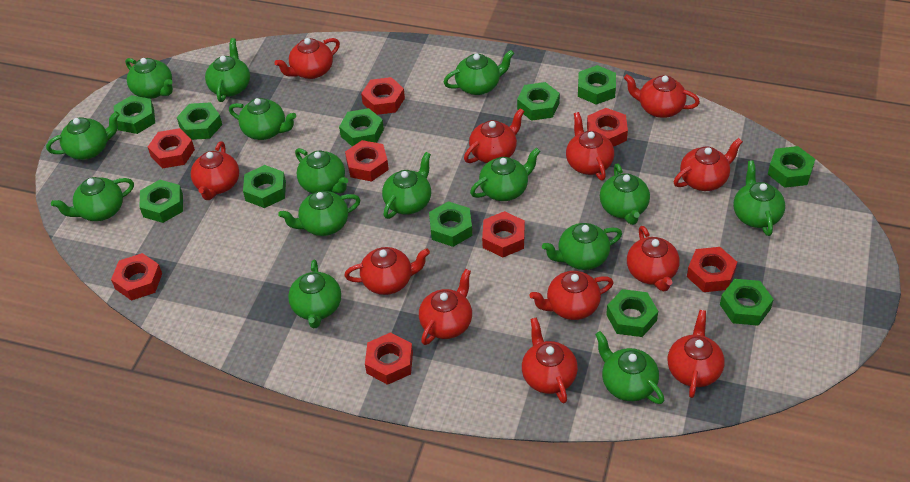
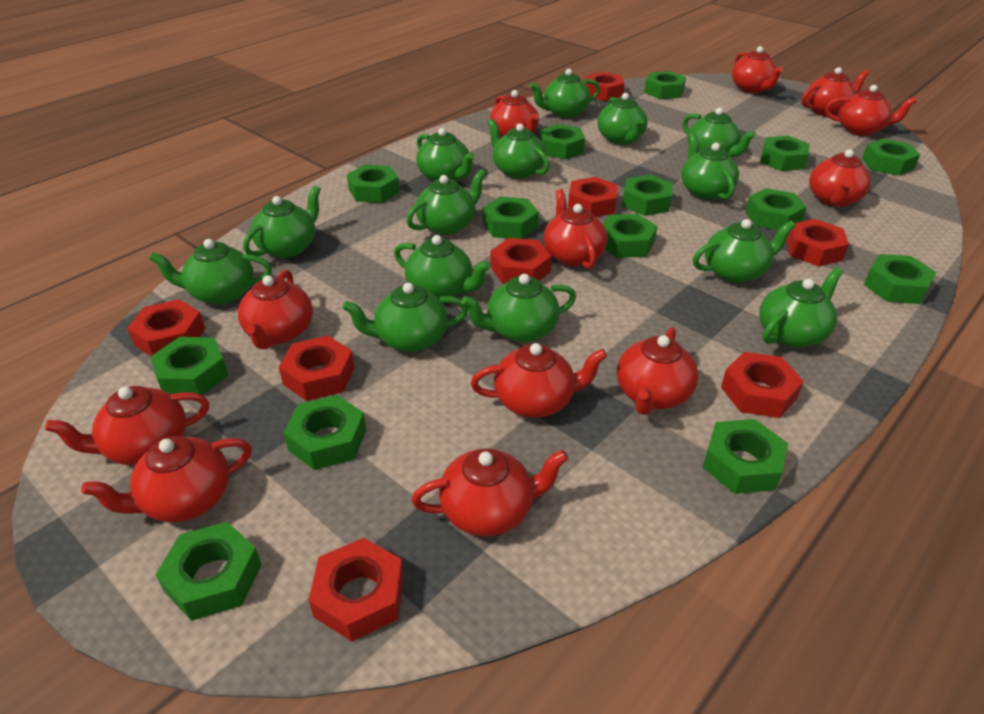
green nut: 11 -> 14
green teapot: 15 -> 14

